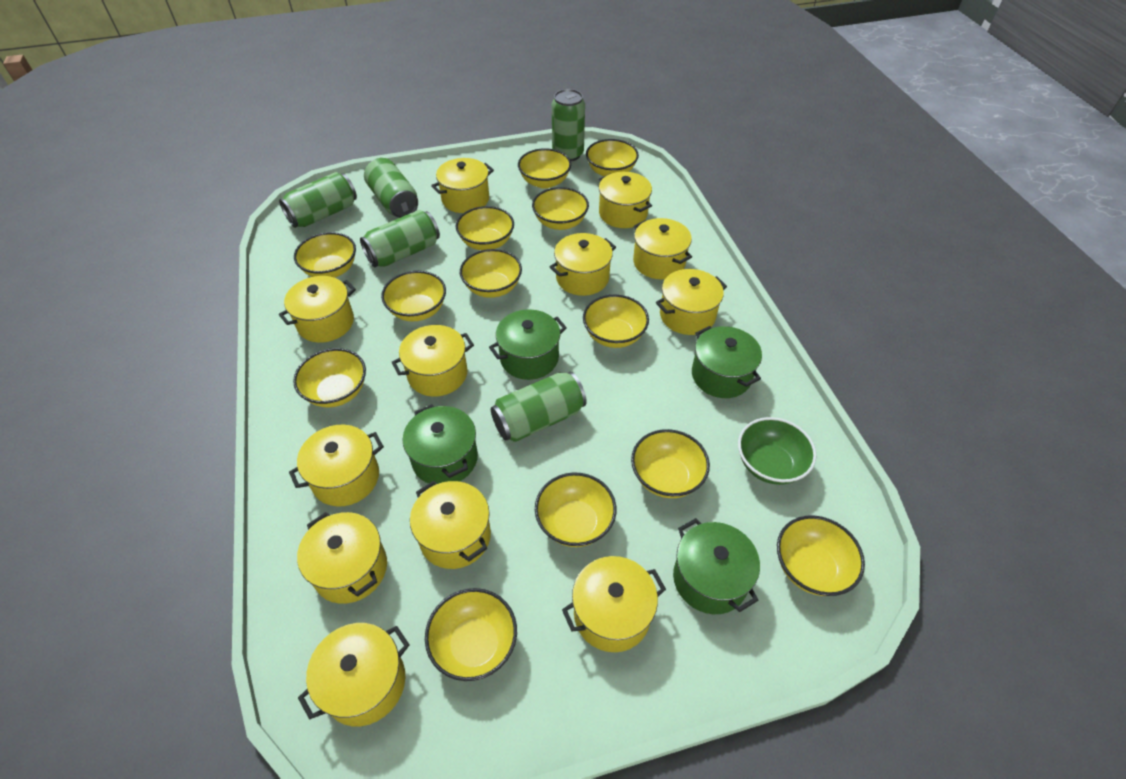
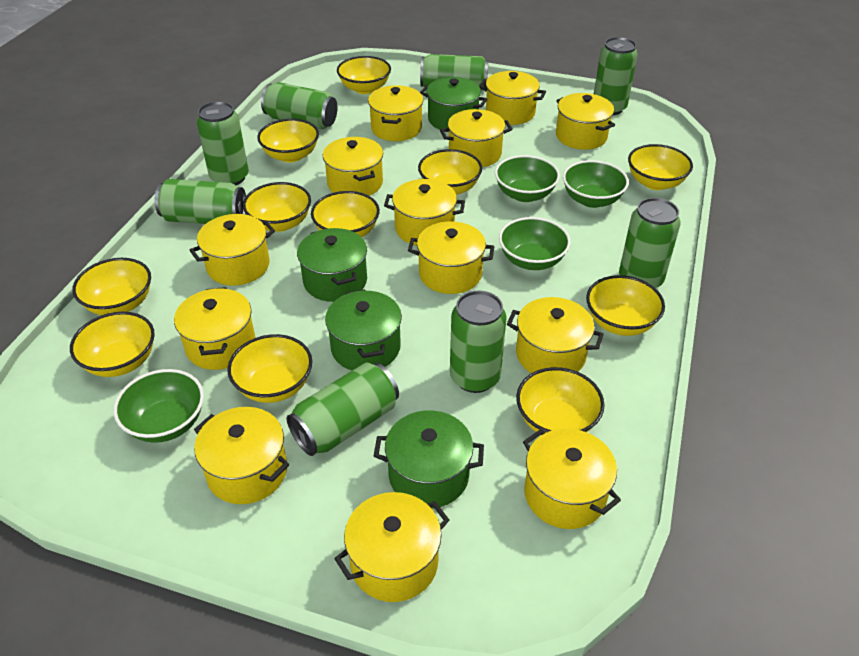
green bowl: 1 -> 4
green can: 5 -> 8
yellow bowl: 13 -> 11
yellow pot: 12 -> 13

